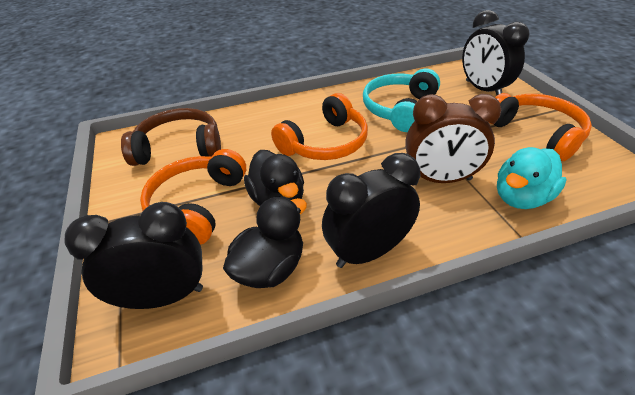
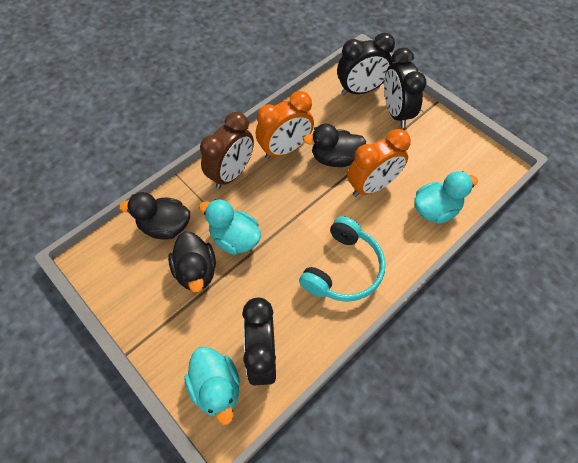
black duck: 2 -> 3
brown headphones: 1 -> 0
orange clock: 0 -> 2
orange headphones: 3 -> 0
turquoise duck: 1 -> 3

